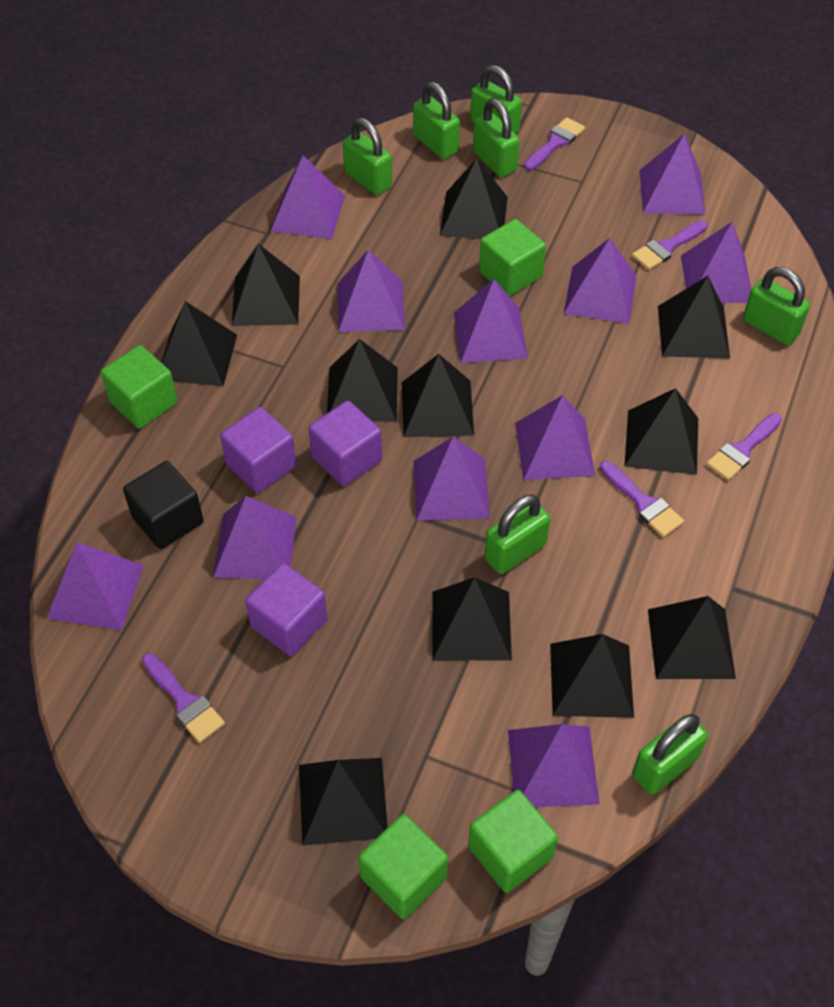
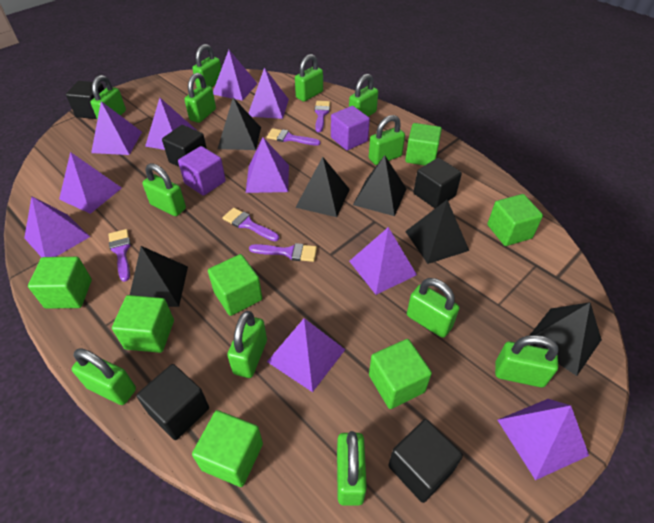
black cube: 1 -> 5
black pyramid: 11 -> 6
green cube: 4 -> 7
green padlock: 7 -> 12
purple cube: 3 -> 2
purple pyramid: 11 -> 10

